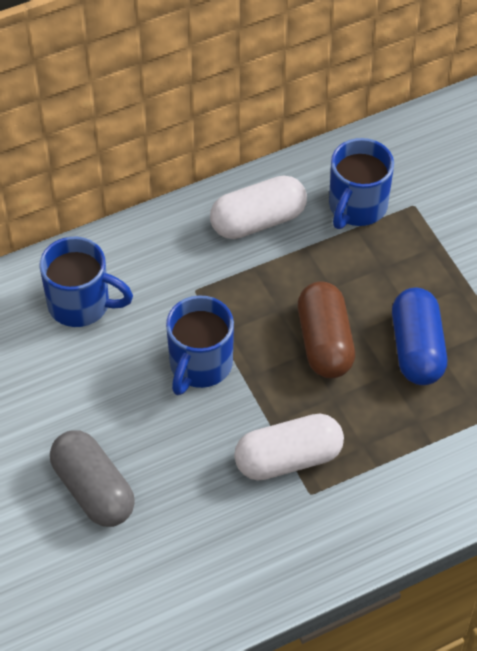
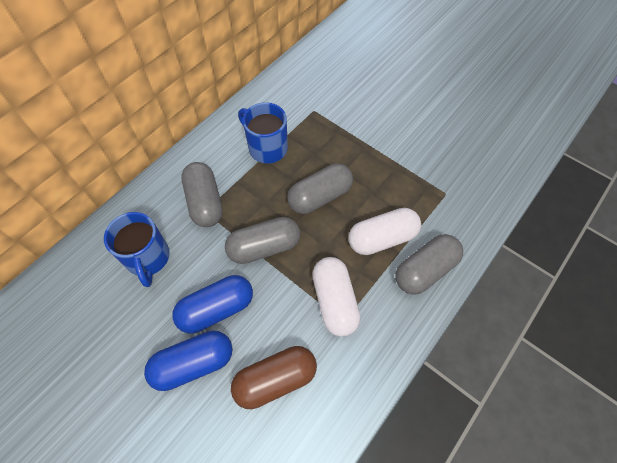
blue capsule: 1 -> 2
blue mug: 3 -> 2
grey capsule: 1 -> 4

